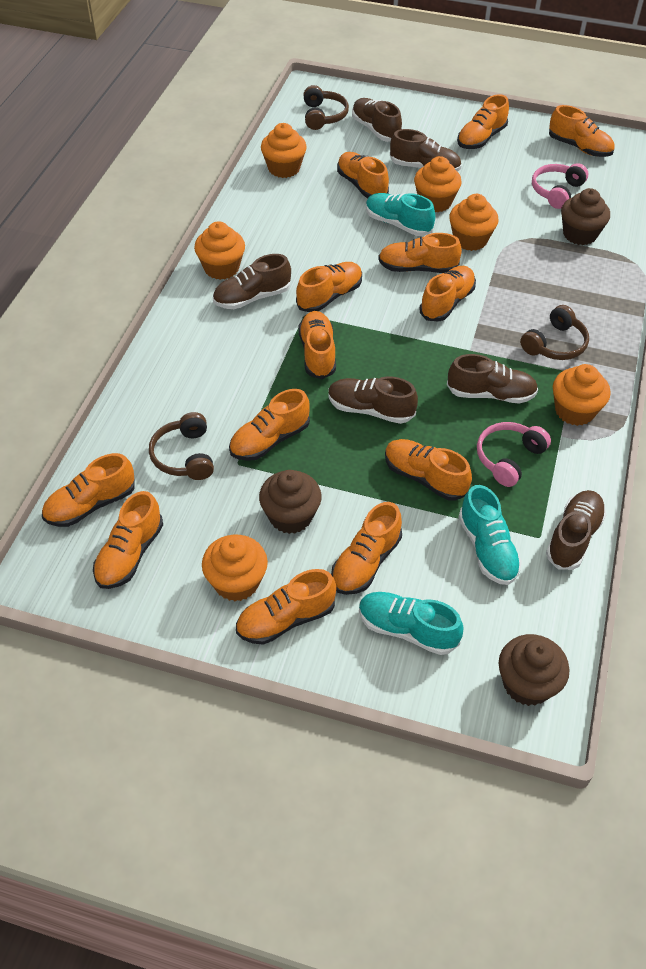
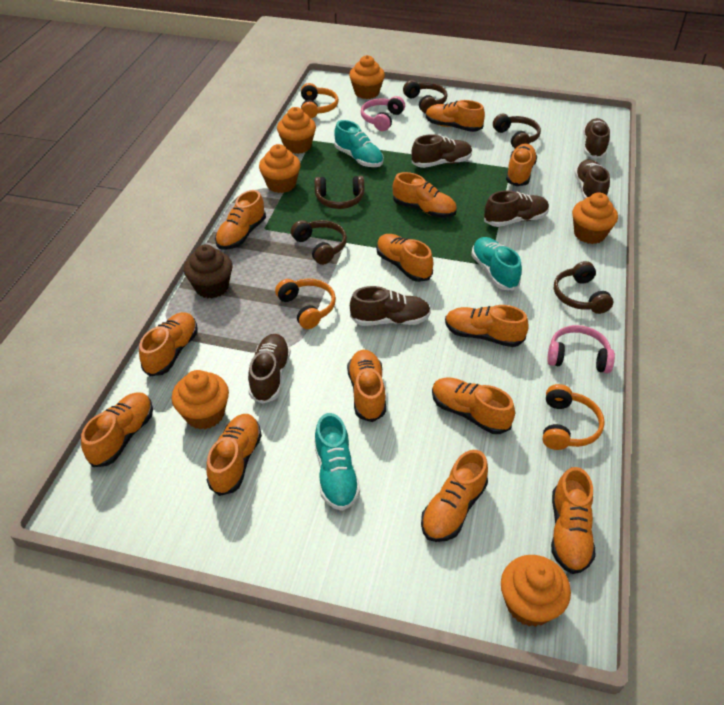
brown cupcake: 3 -> 1
brown headphones: 3 -> 5
orange headphones: 0 -> 3

